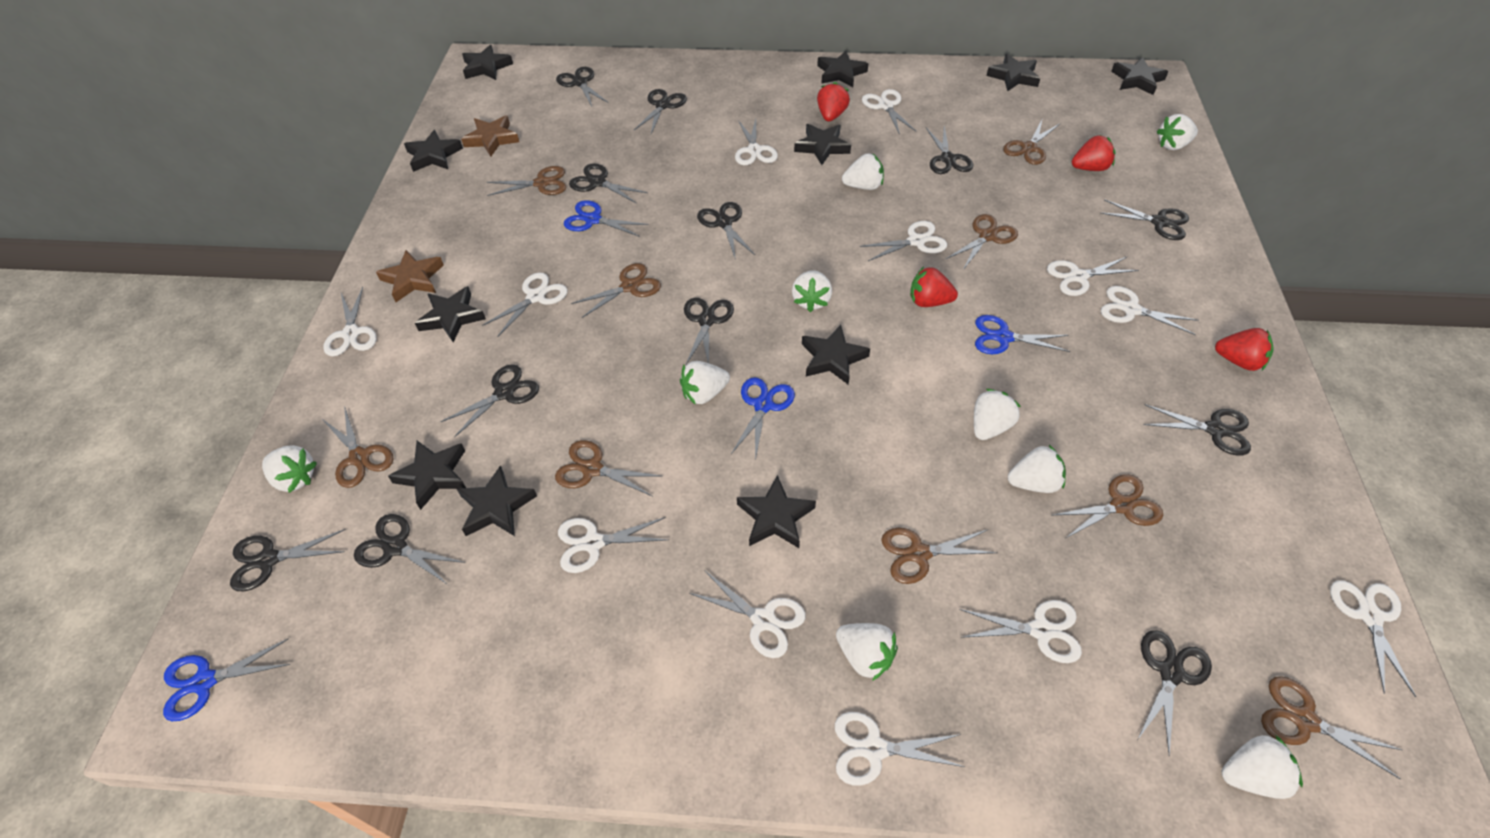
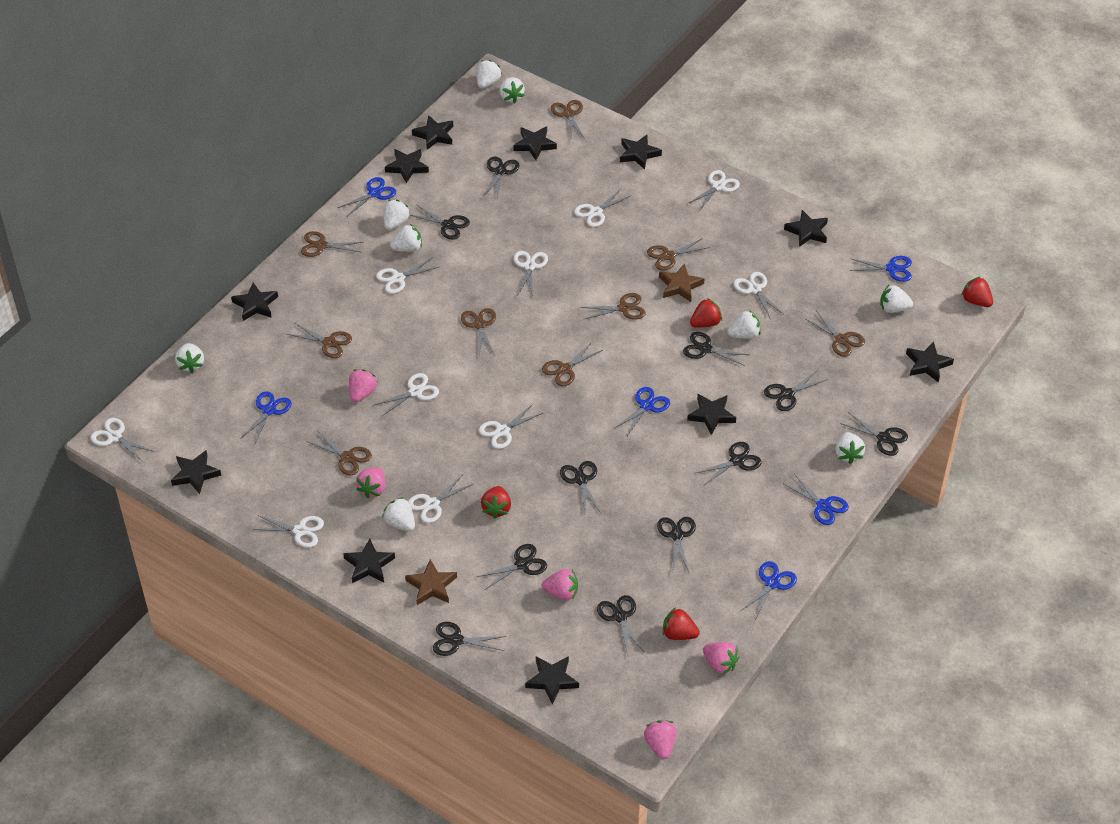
black scissors: 12 -> 11
blue scissors: 4 -> 6
pink strawberry: 0 -> 5
white scissors: 12 -> 10

